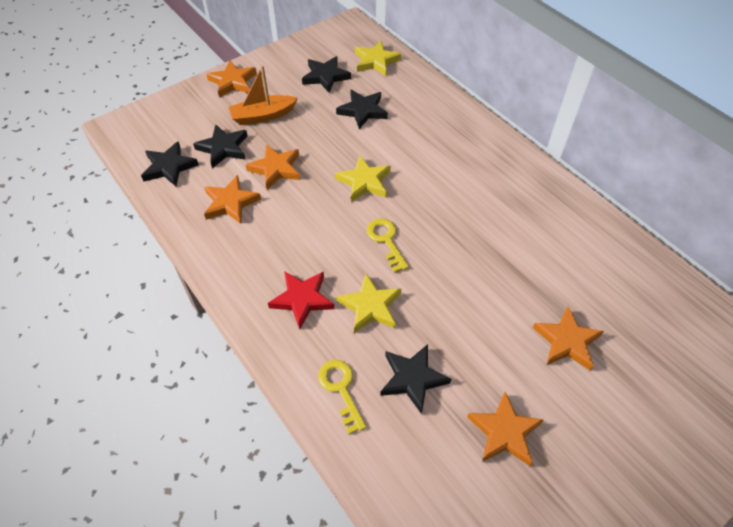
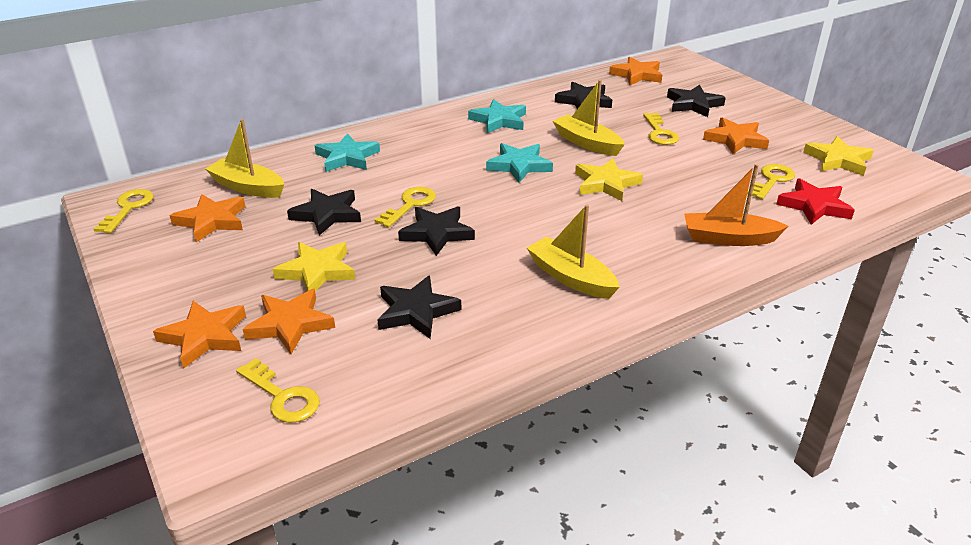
turquoise star: 0 -> 3
yellow boat: 0 -> 3
yellow key: 2 -> 5

